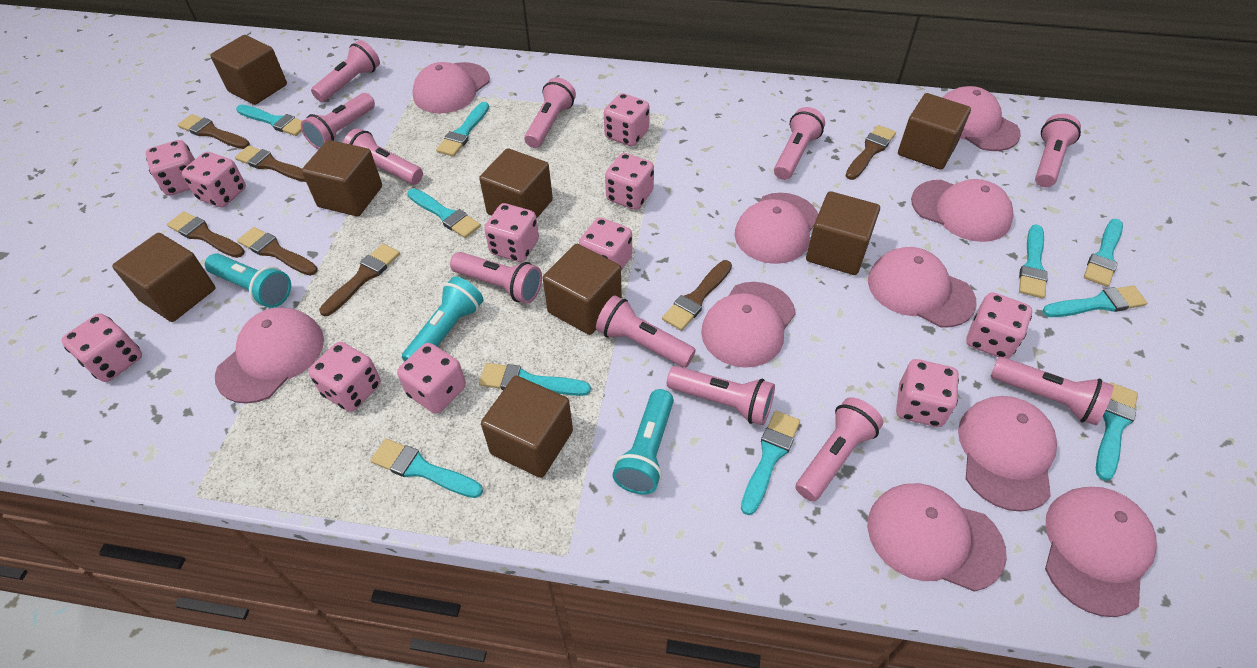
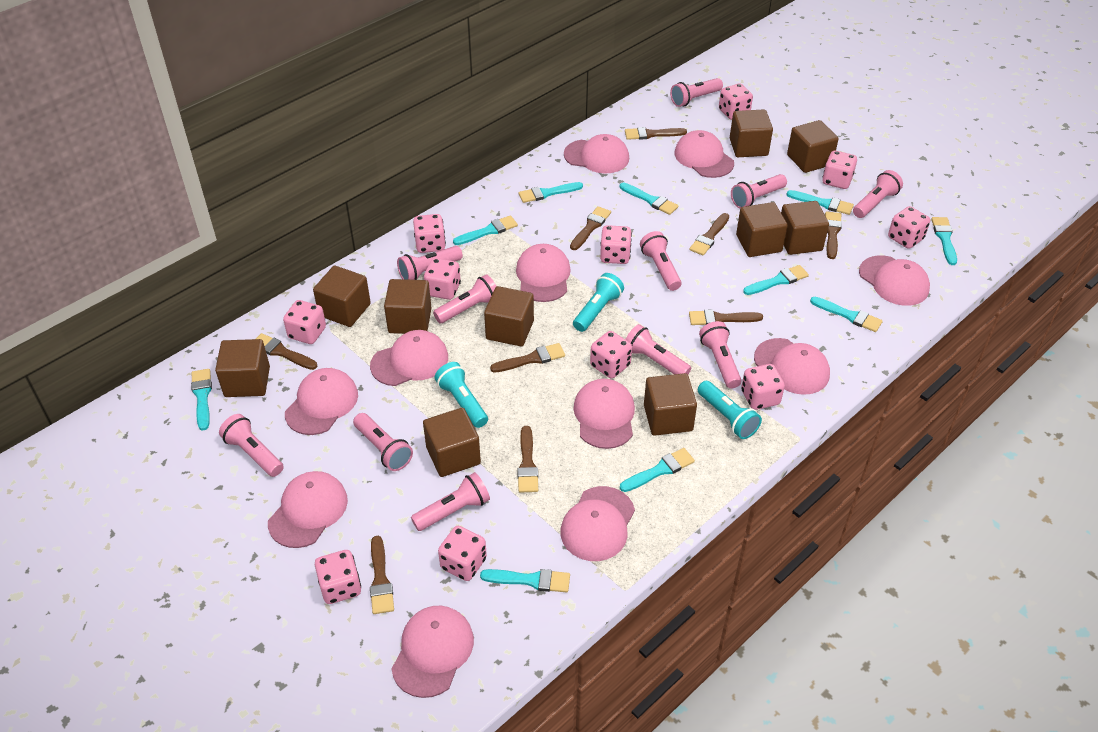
brown brush: 7 -> 9
brown cube: 8 -> 10
pink cap: 10 -> 11

